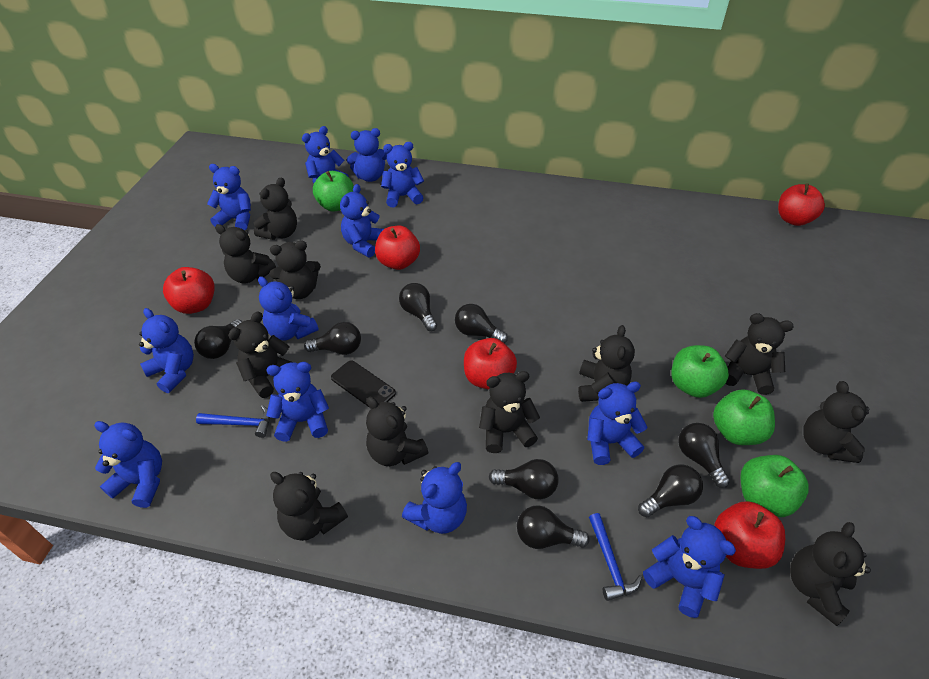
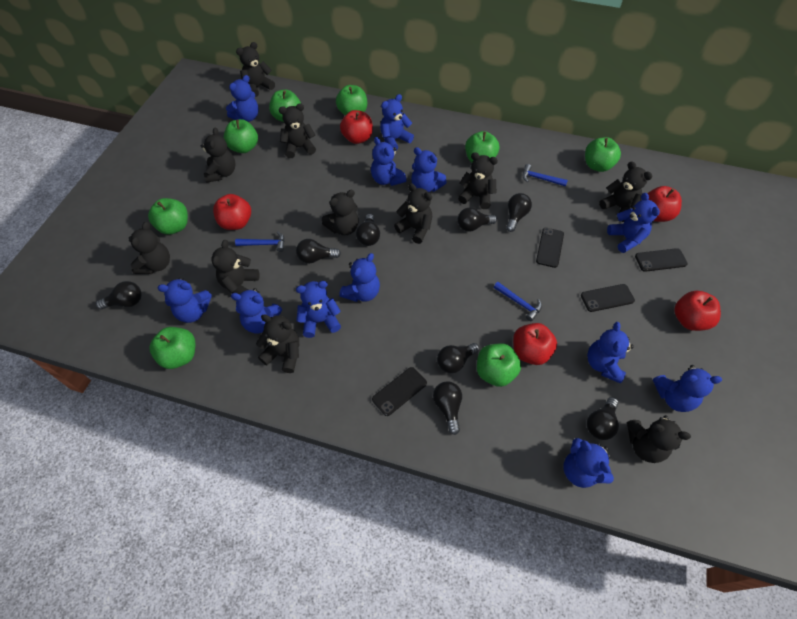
black phone: 1 -> 4
blue hammer: 2 -> 3
green apple: 4 -> 8

